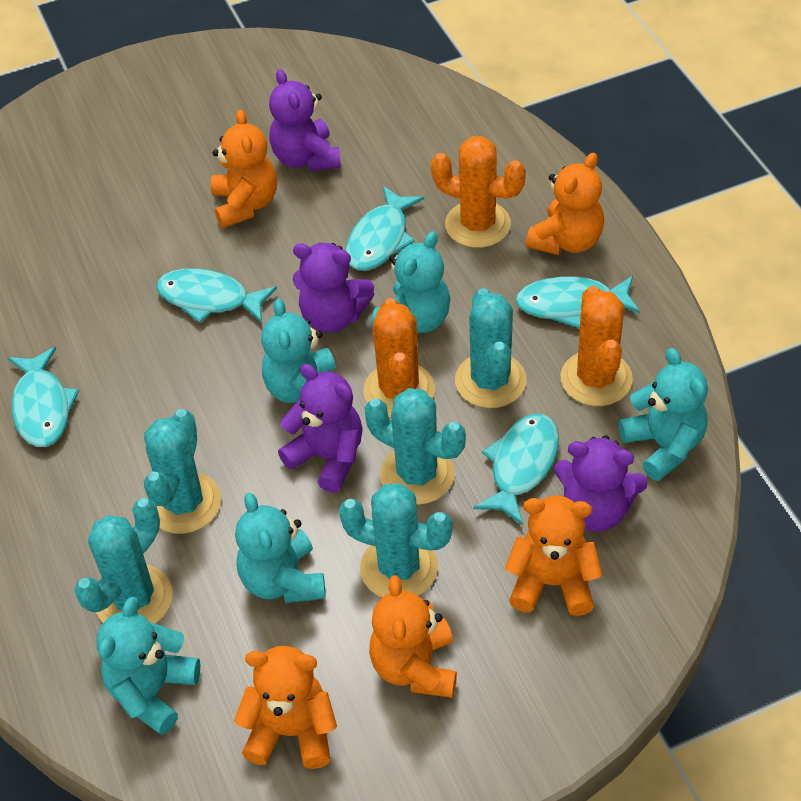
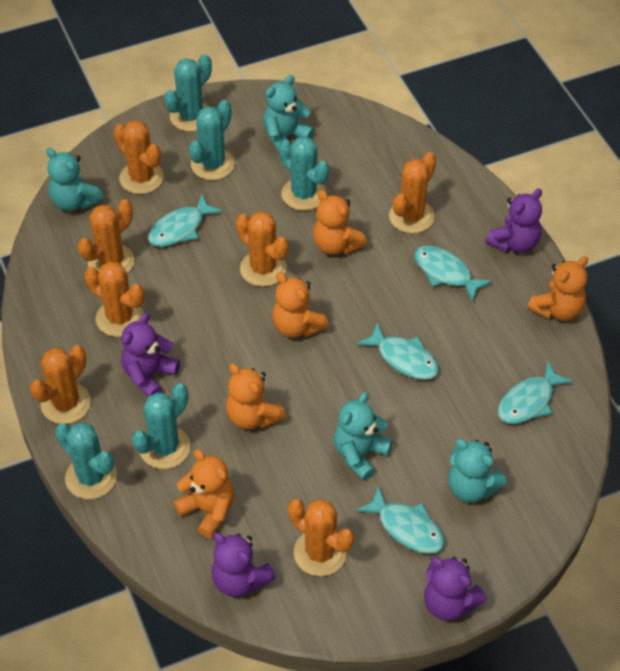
orange cactus: 3 -> 7
turquoise teddy bear: 5 -> 4

